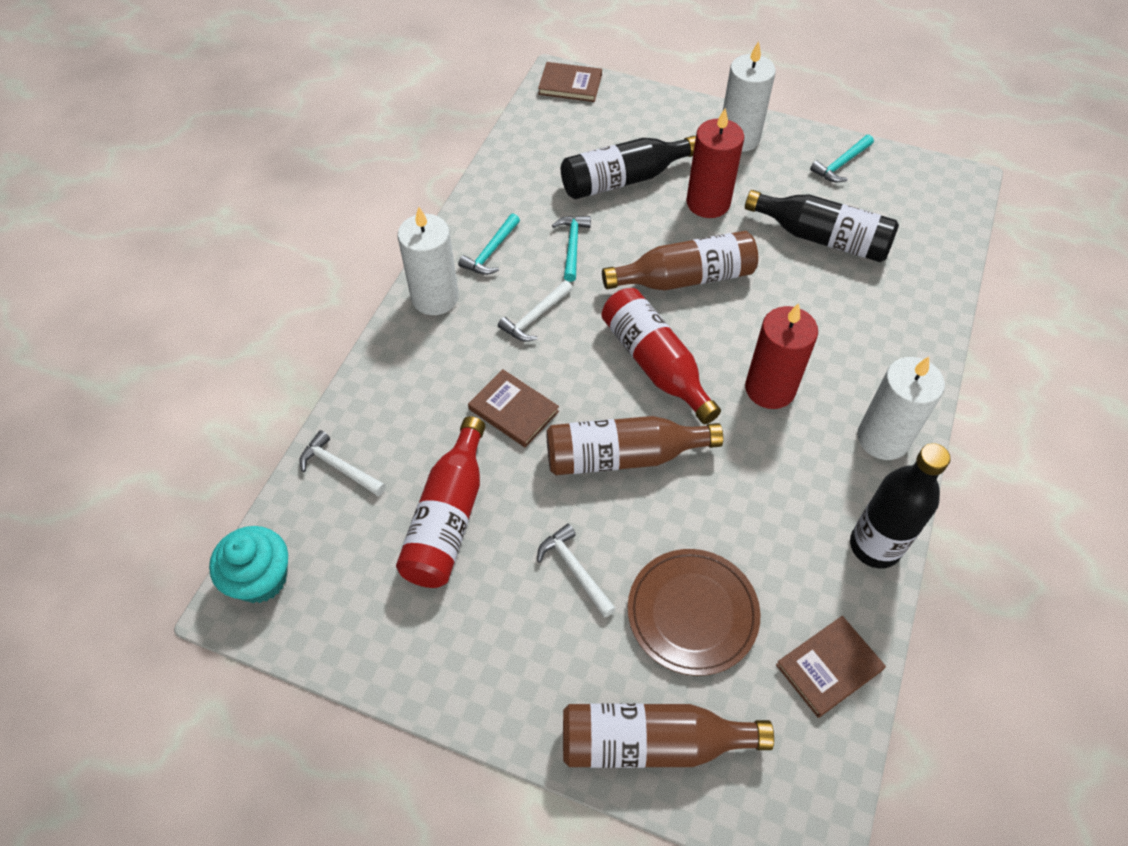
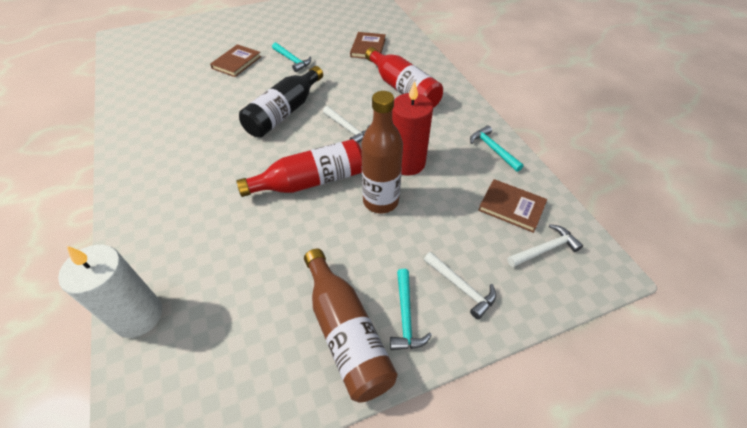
black bottle: 3 -> 1
brown bottle: 3 -> 2
brown plate: 1 -> 0
red candle: 2 -> 1
turquoise cupcake: 1 -> 0
white candle: 3 -> 1

